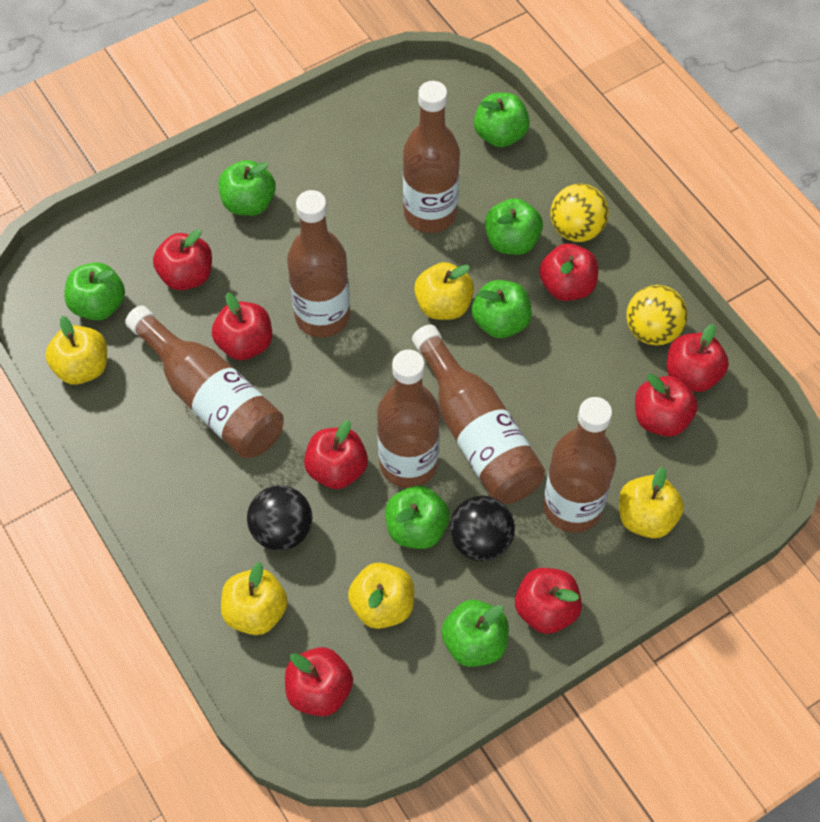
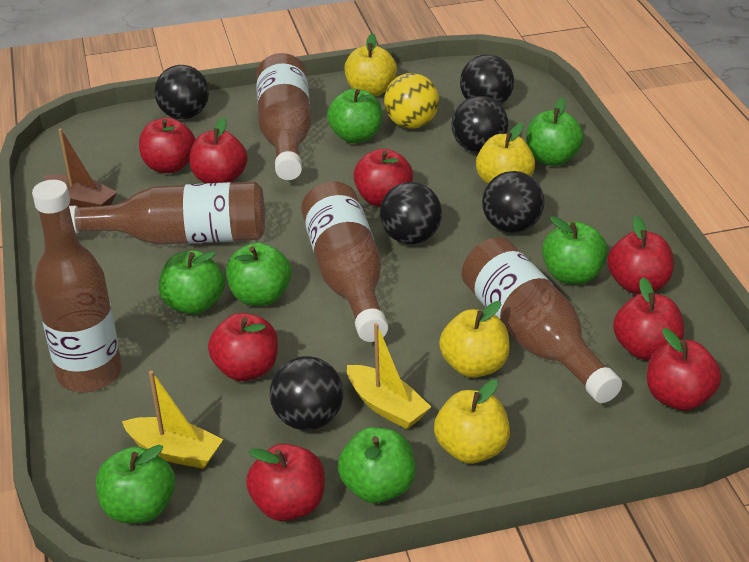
black ball: 2 -> 6
brown boat: 0 -> 1
brown bottle: 6 -> 5
yellow apple: 5 -> 4
yellow ball: 2 -> 1
yellow boat: 0 -> 2

